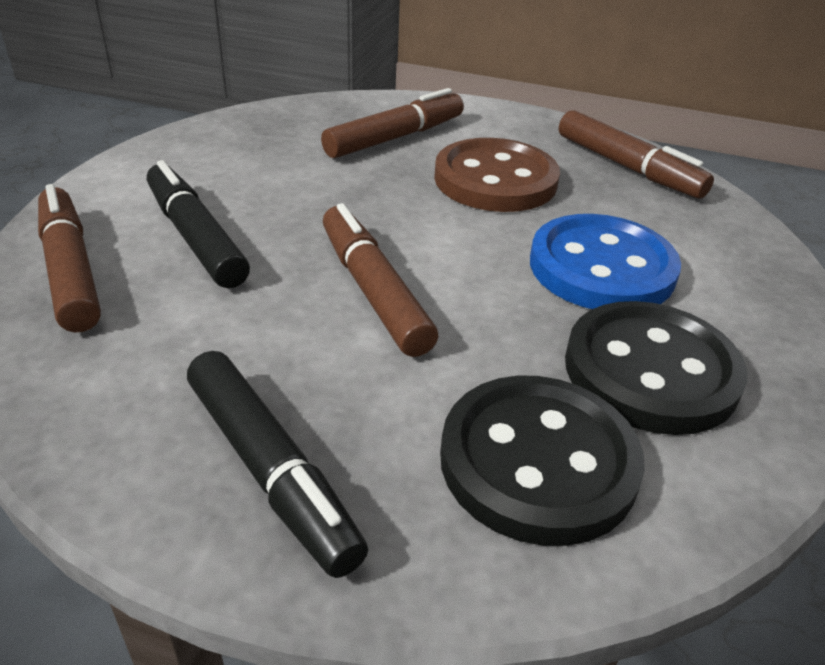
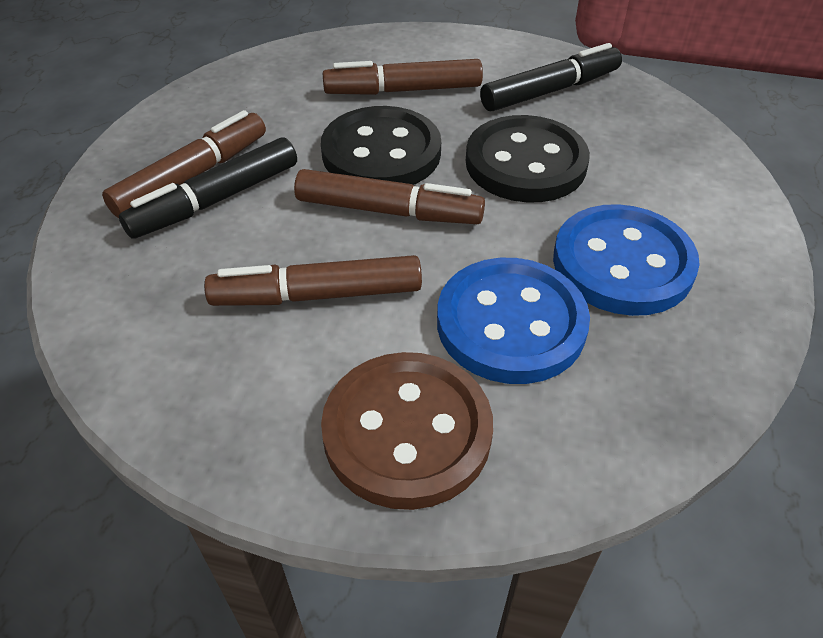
blue button: 1 -> 2

